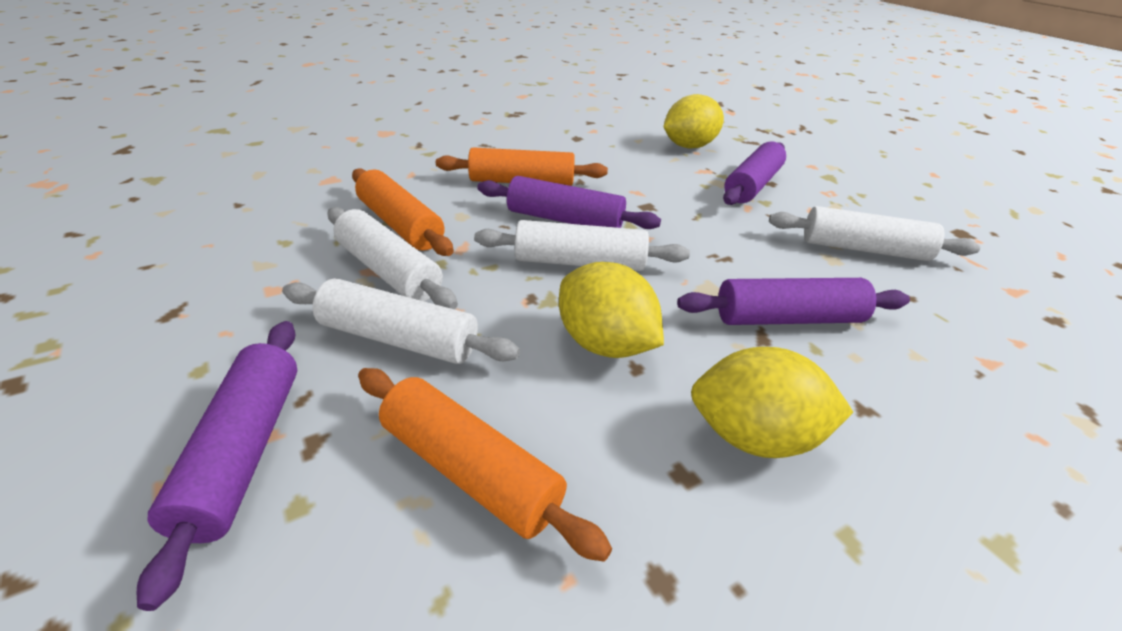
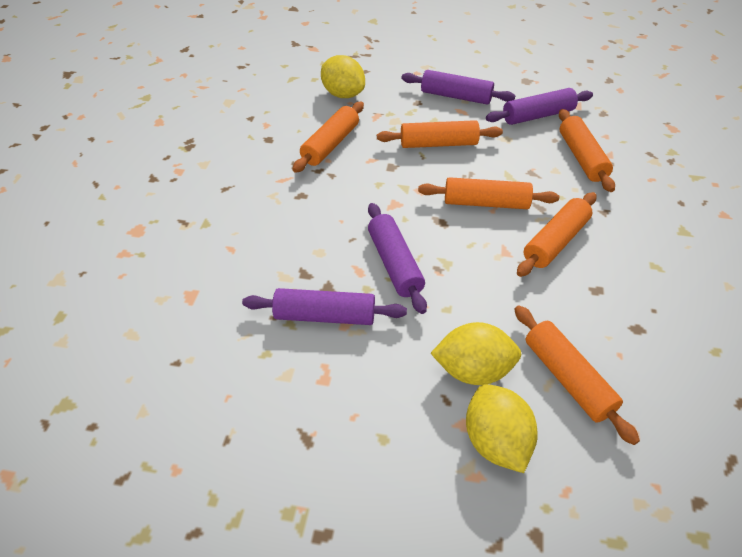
orange rolling pin: 3 -> 6
white rolling pin: 4 -> 0

